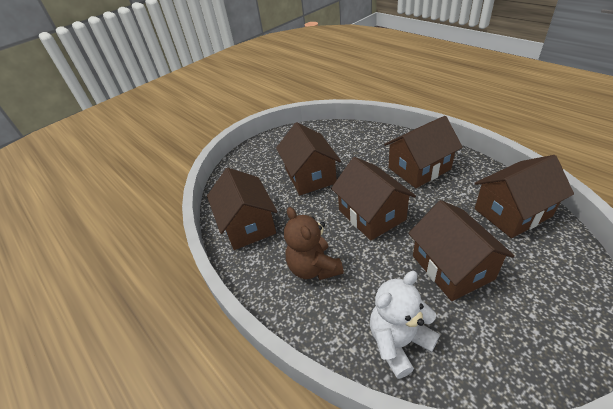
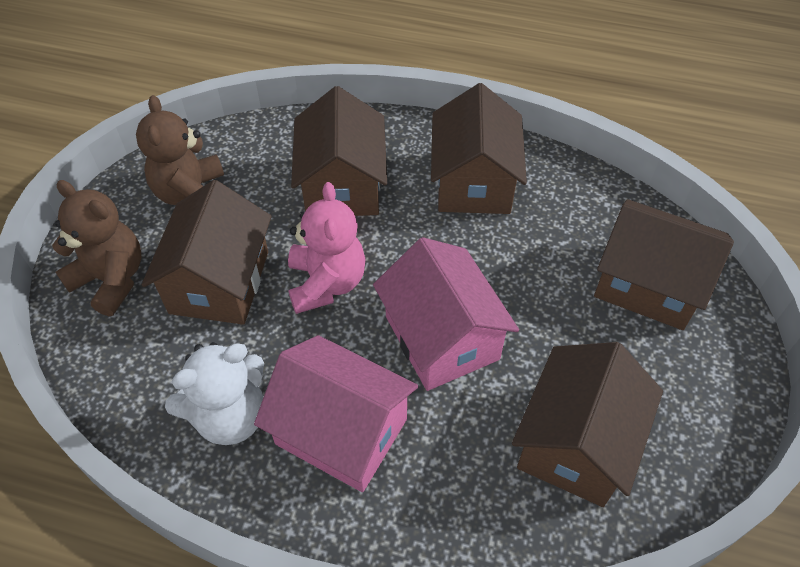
brown house: 6 -> 5
brown teddy bear: 1 -> 2
pink house: 0 -> 2
pink teddy bear: 0 -> 1

